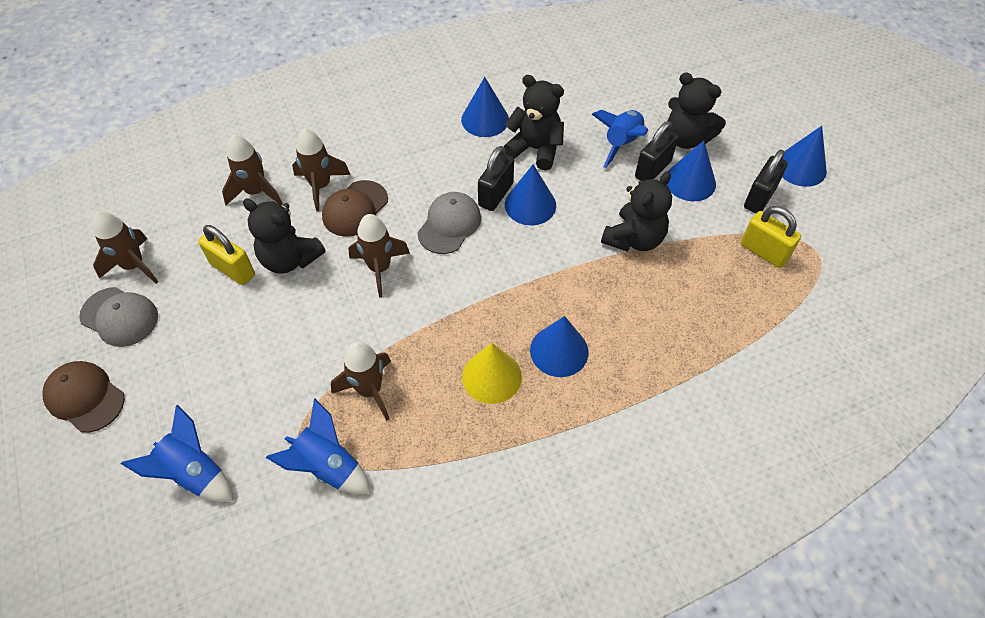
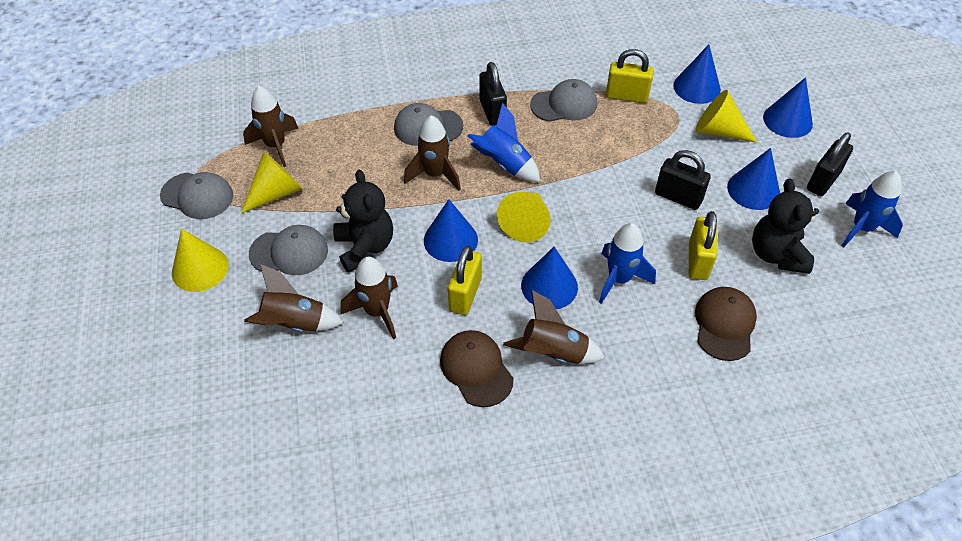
black teddy bear: 4 -> 2
grey cap: 2 -> 4
yellow cone: 1 -> 4
yellow padlock: 2 -> 3

